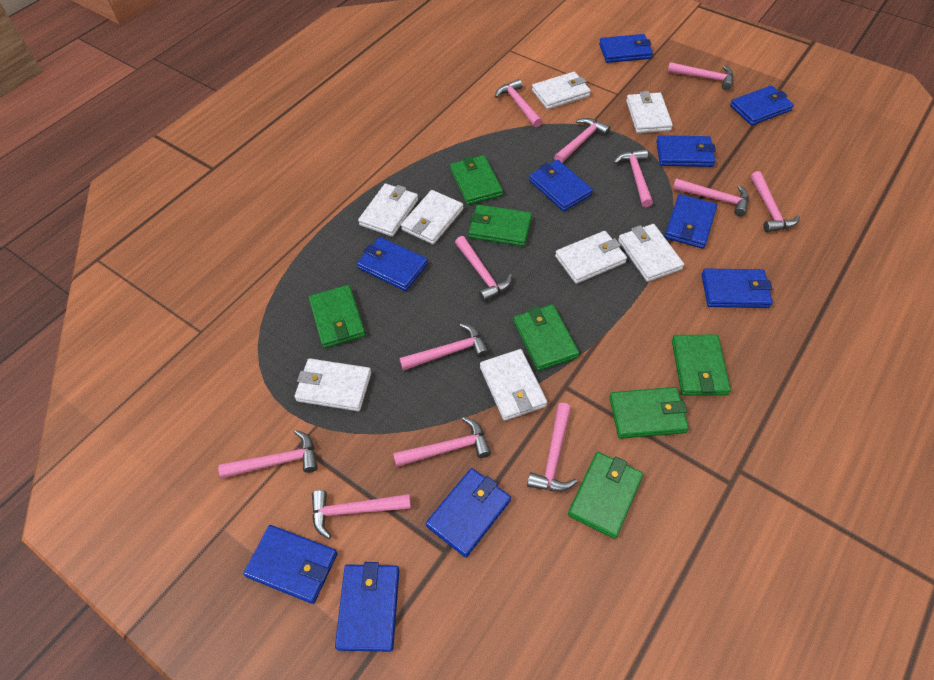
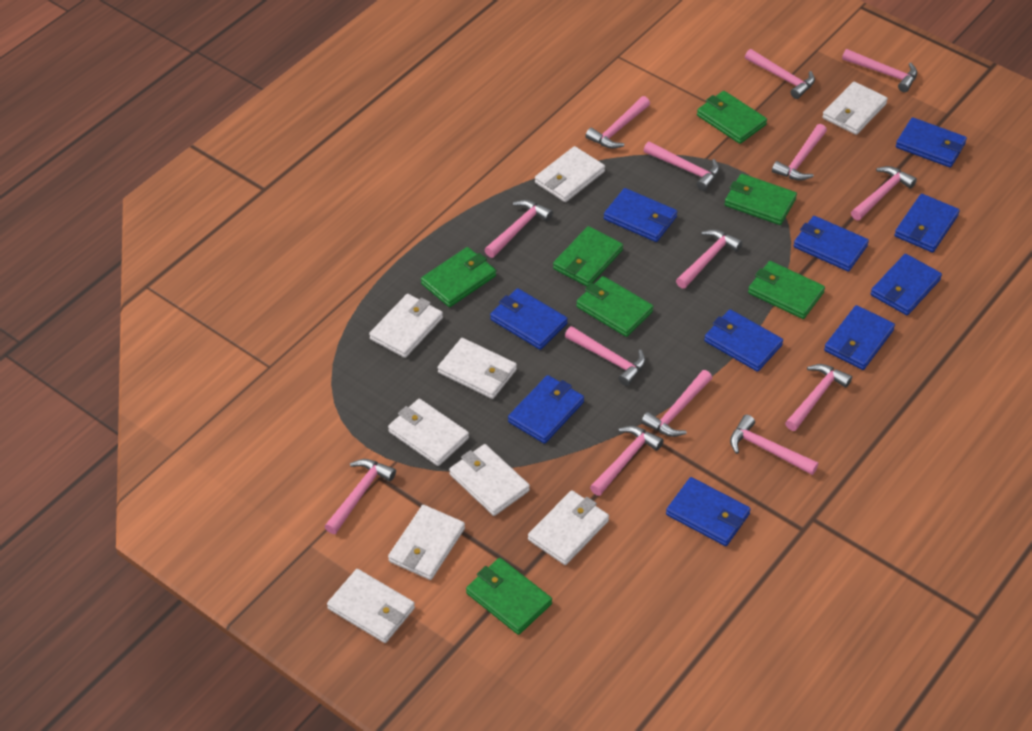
pink hammer: 12 -> 14
white wallet: 8 -> 9

